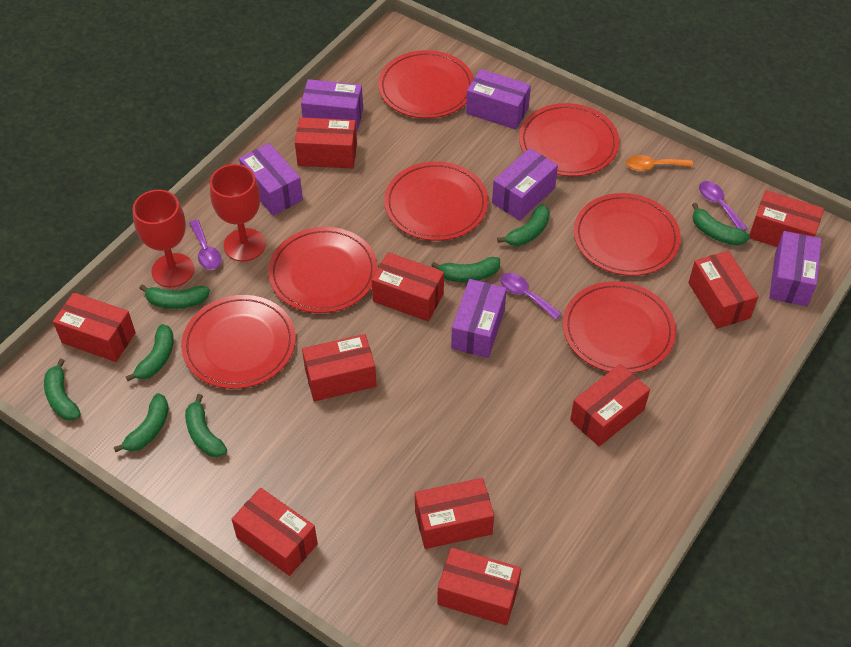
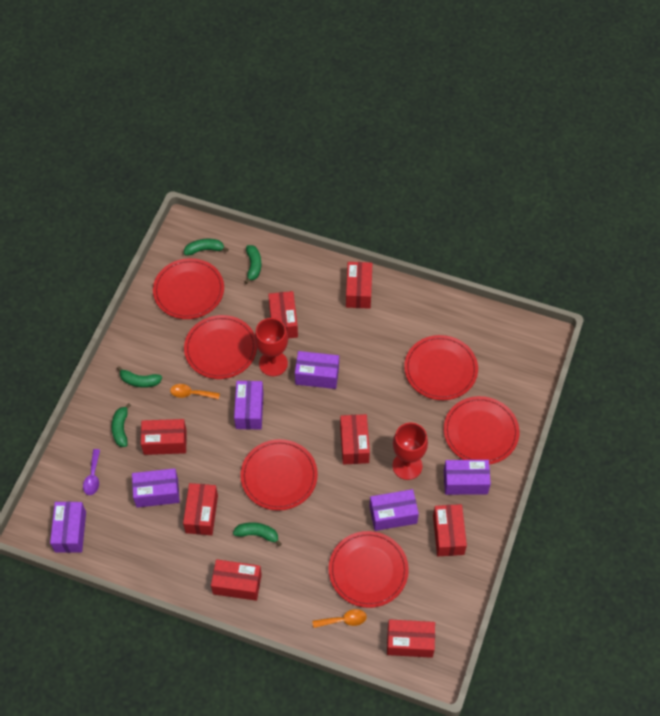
green banana: 8 -> 5
orange spoon: 1 -> 2
purple spoon: 3 -> 1
red box: 10 -> 8
red plate: 7 -> 6

